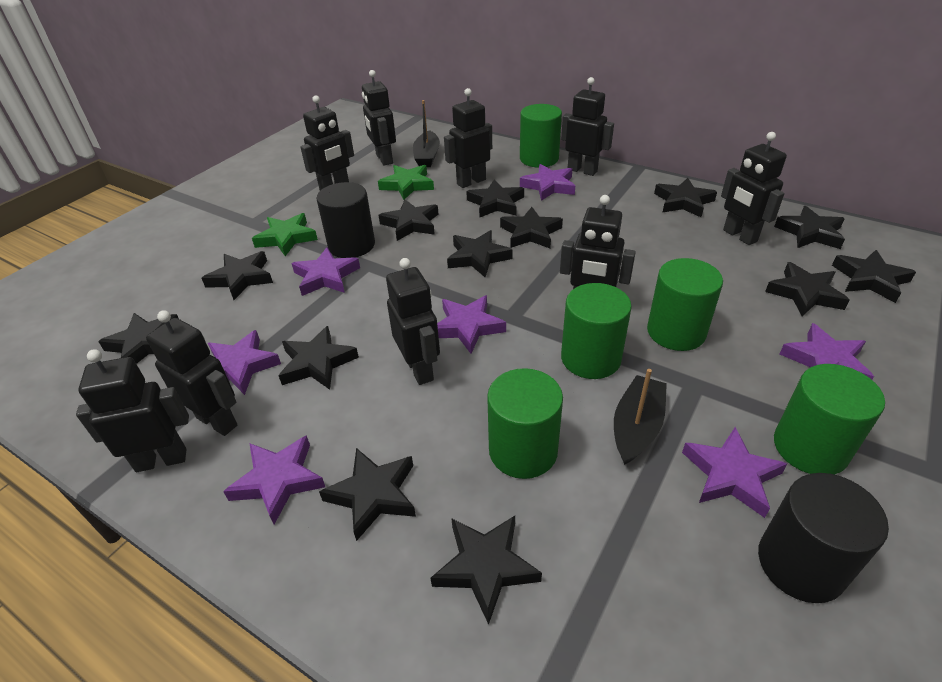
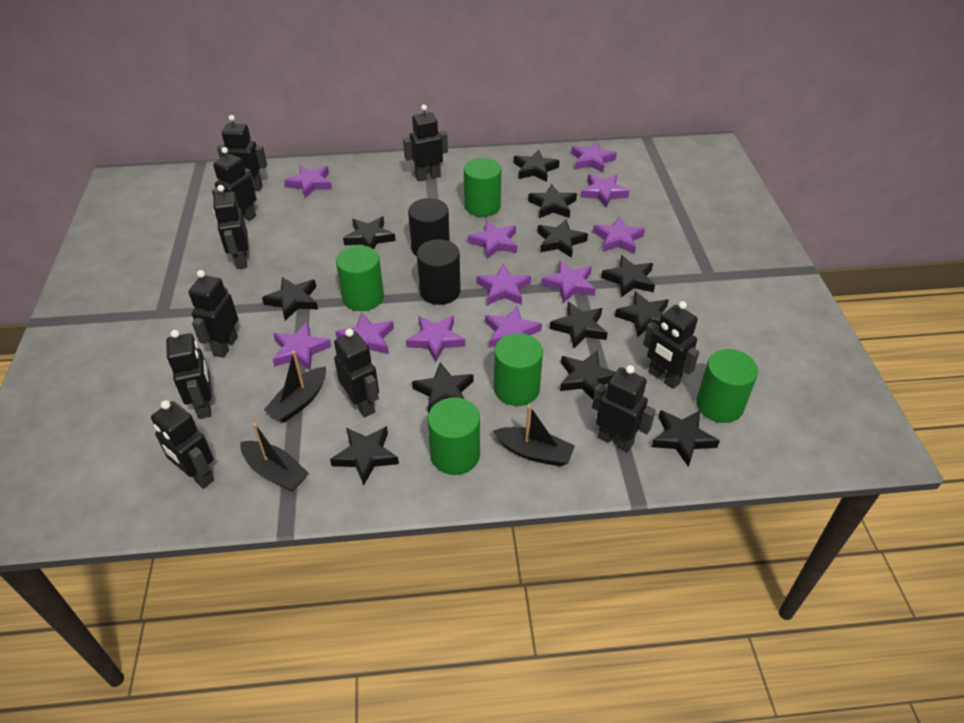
black boat: 2 -> 3
black robot: 9 -> 10
black star: 13 -> 12
green star: 2 -> 0
purple star: 7 -> 11

